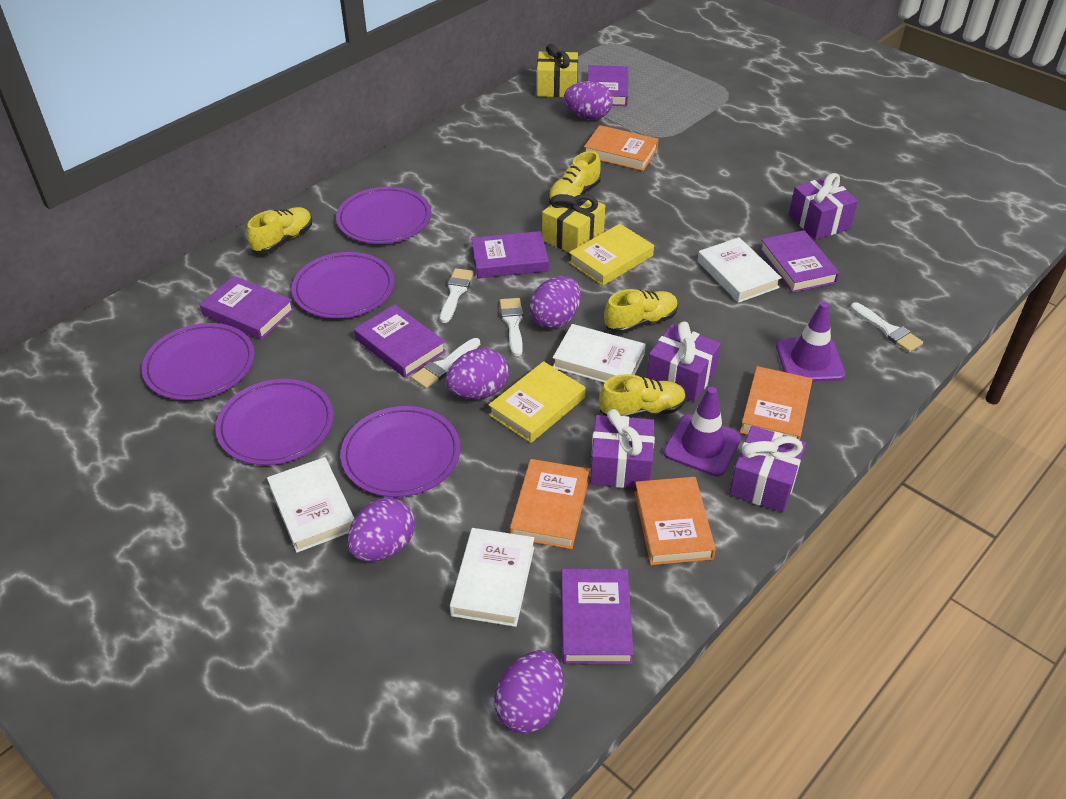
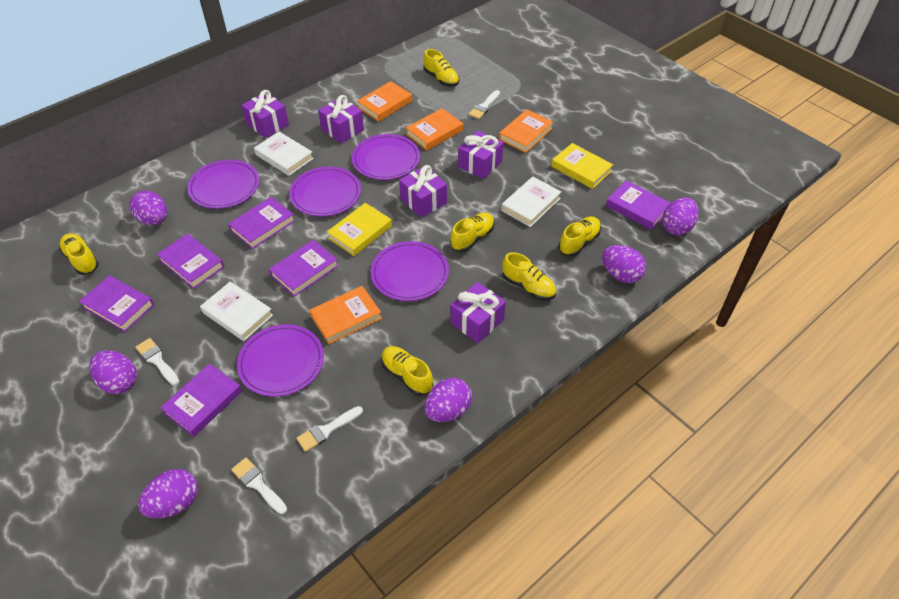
purple egg: 5 -> 6
purple gift: 4 -> 5
purple traffic cone: 2 -> 0
white book: 4 -> 3
yellow gift: 2 -> 0
yellow shoe: 4 -> 6

